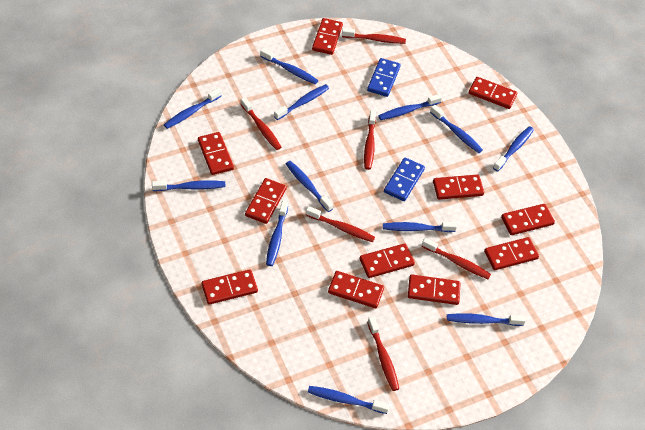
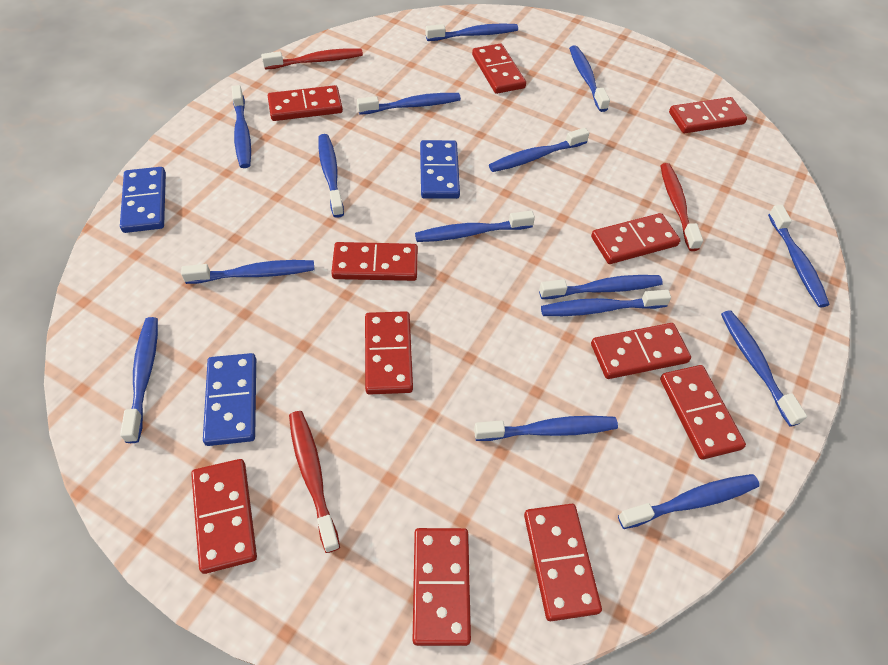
blue domino: 2 -> 3
blue toothbrush: 12 -> 15
red toothbrush: 6 -> 3

